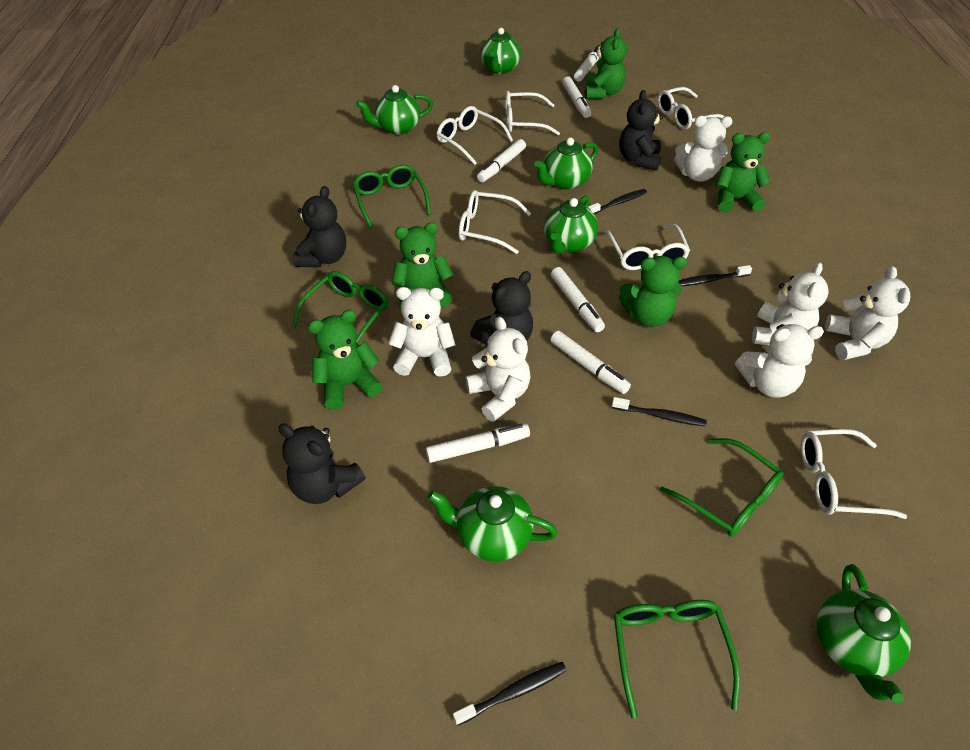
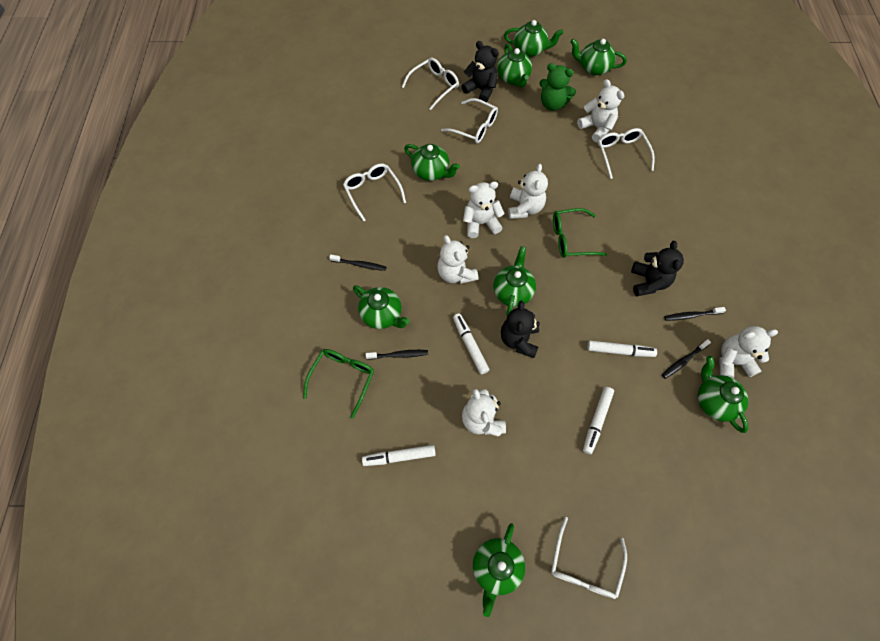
black teddy bear: 4 -> 3
green glasses: 4 -> 2
green teapot: 6 -> 8
green teddy bear: 5 -> 1
white glasses: 6 -> 5
white marker: 6 -> 4

